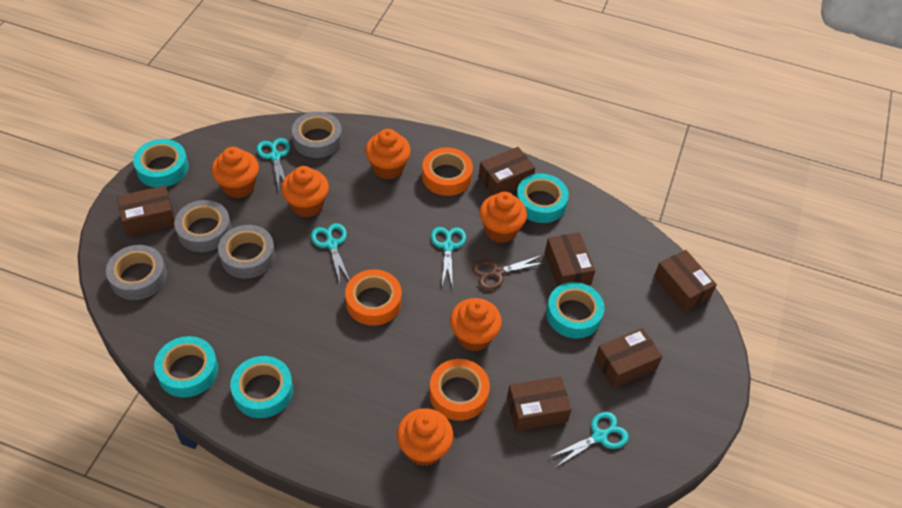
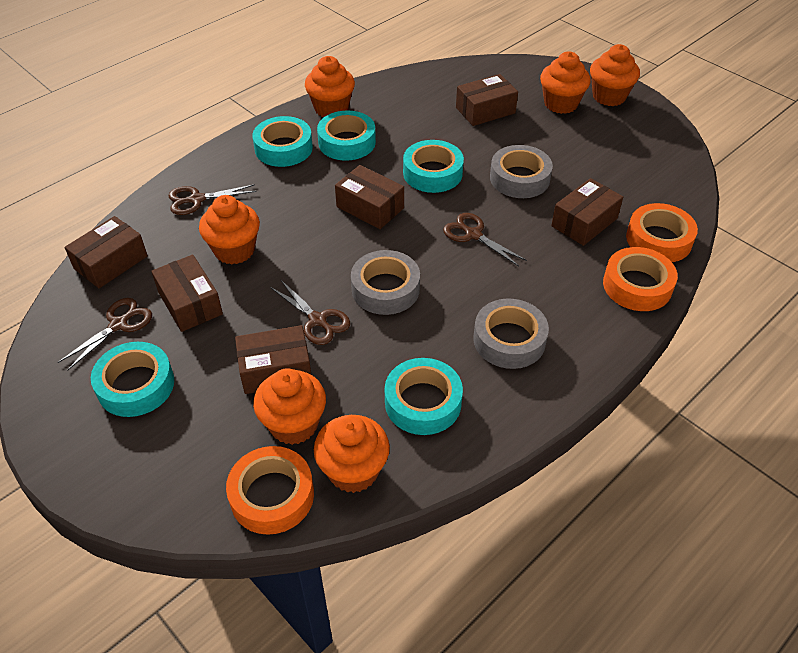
brown scissors: 1 -> 4
grey tape: 4 -> 3
turquoise scissors: 4 -> 0

